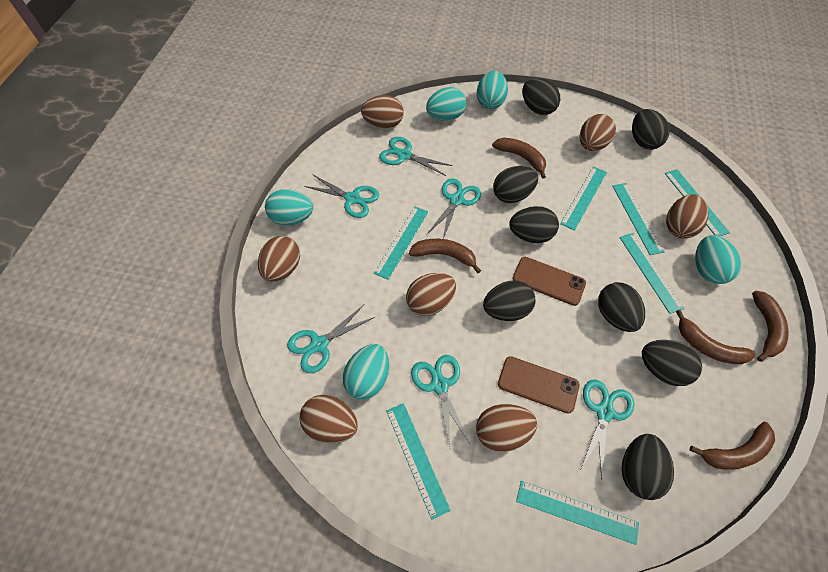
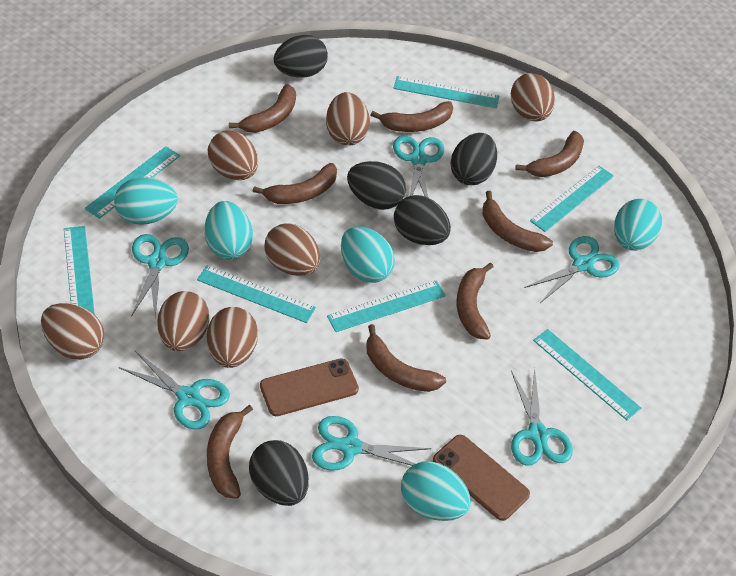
black egg: 8 -> 5
brown banana: 5 -> 8

